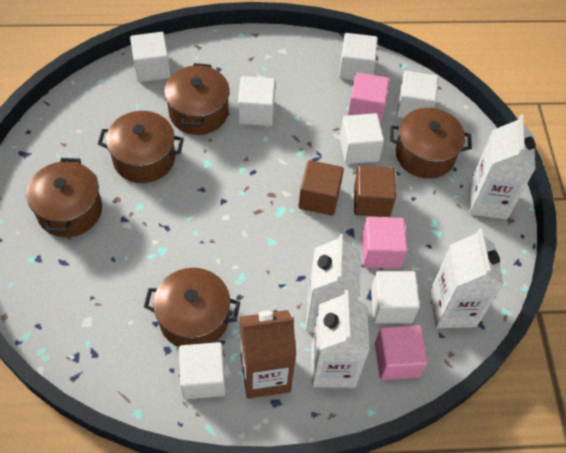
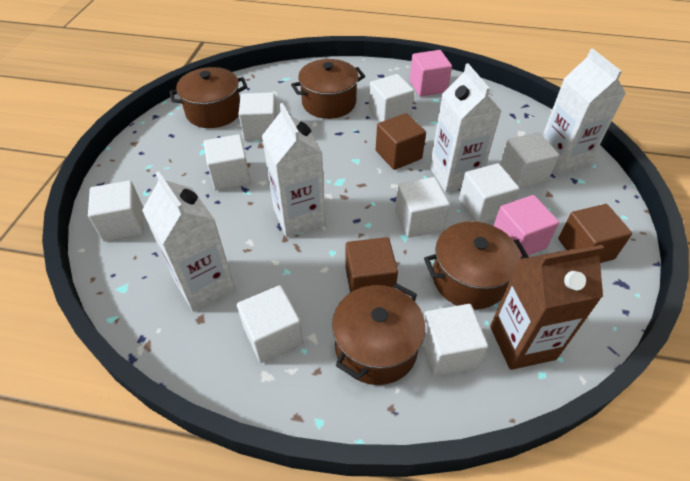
brown cube: 2 -> 3
brown pot: 5 -> 4
pink cube: 3 -> 2
white cube: 7 -> 9

